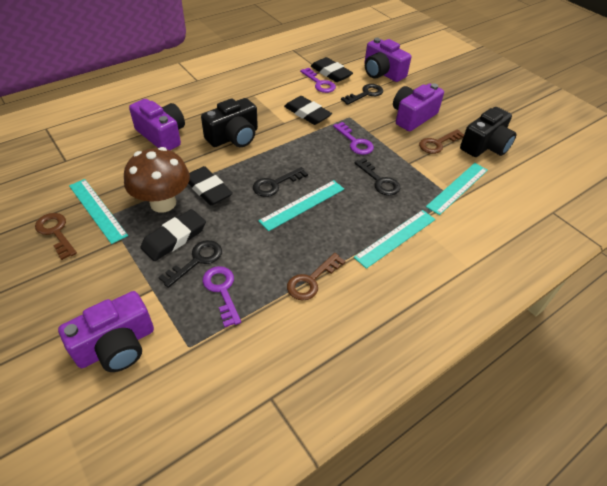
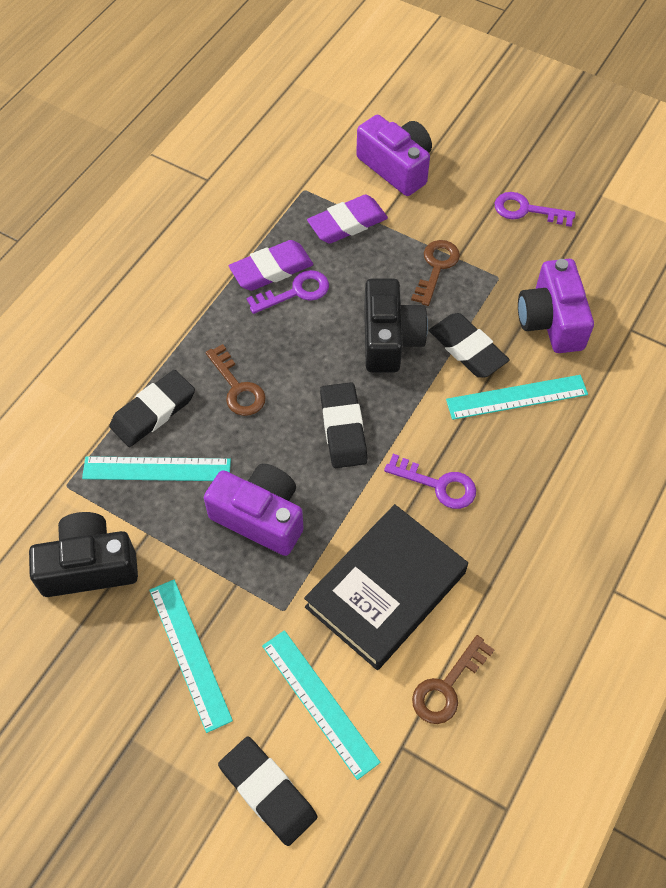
black book: 0 -> 1
black key: 4 -> 0
brown mushroom: 1 -> 0
purple camera: 4 -> 3
purple eraser: 0 -> 2

